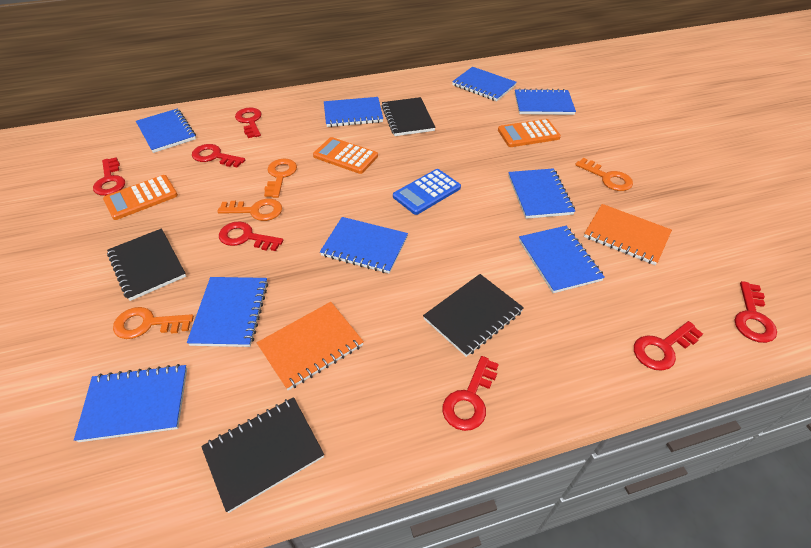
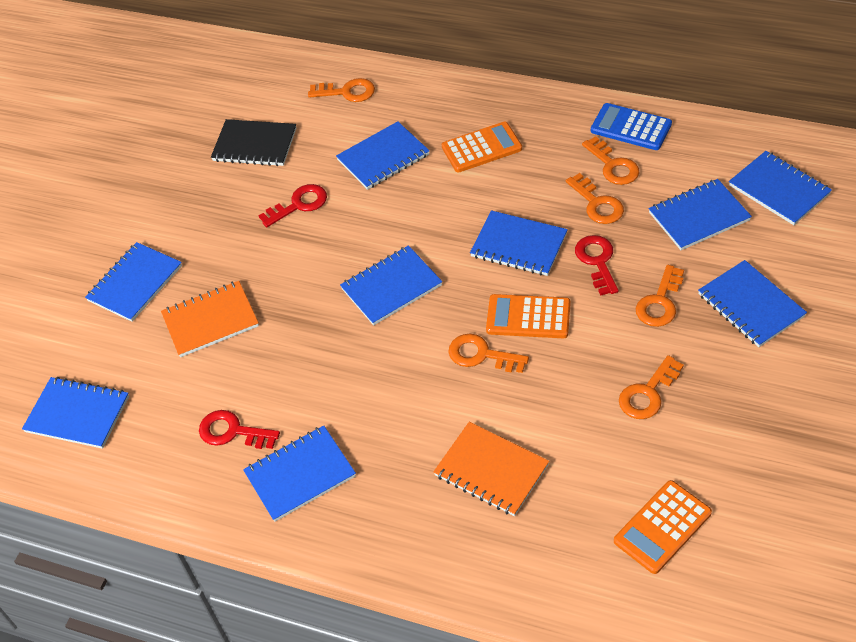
black notebook: 4 -> 1
orange key: 4 -> 6
red key: 7 -> 3

